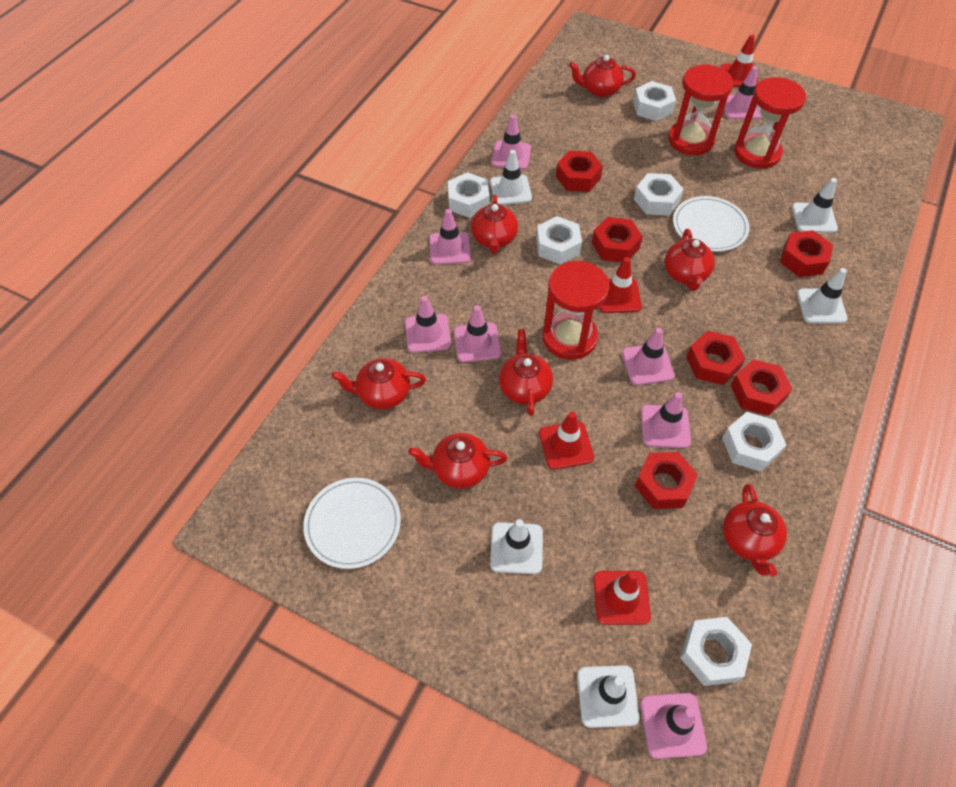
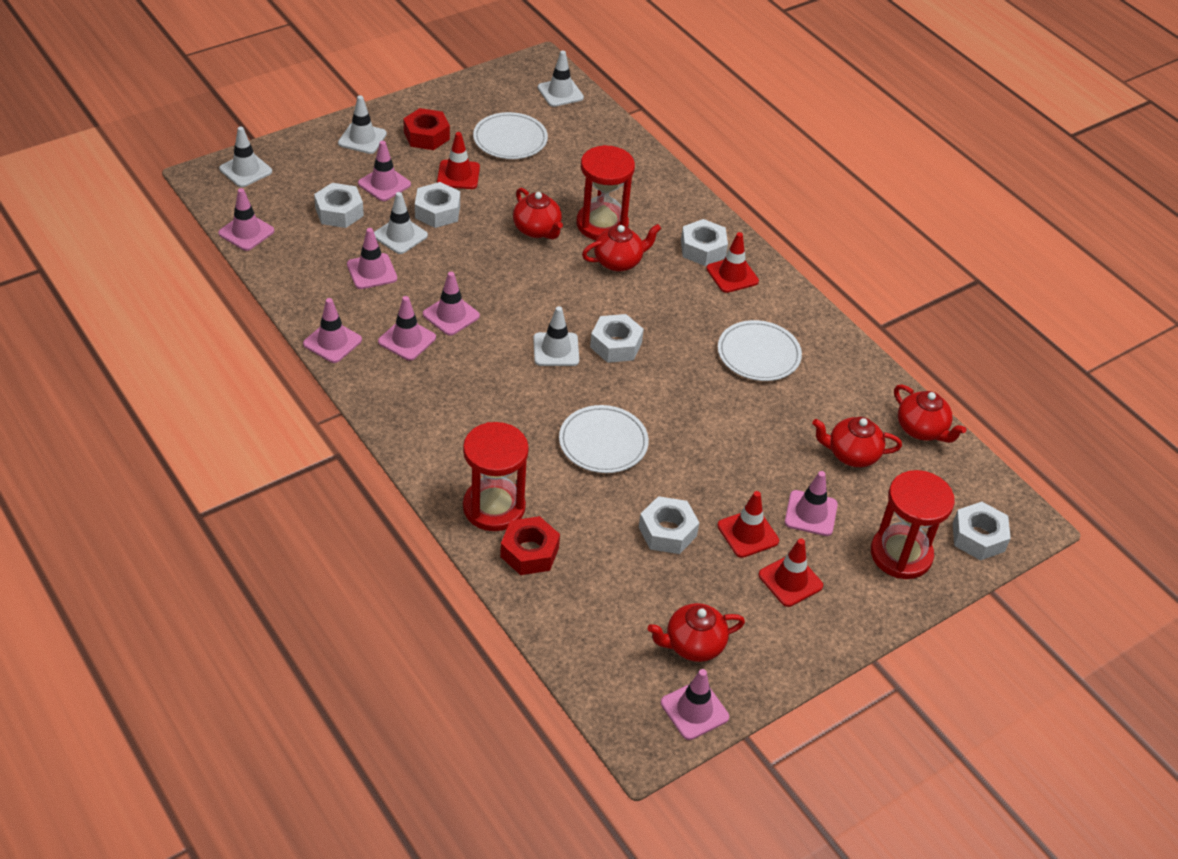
red nut: 6 -> 2
red teapot: 7 -> 5
white plate: 2 -> 3

